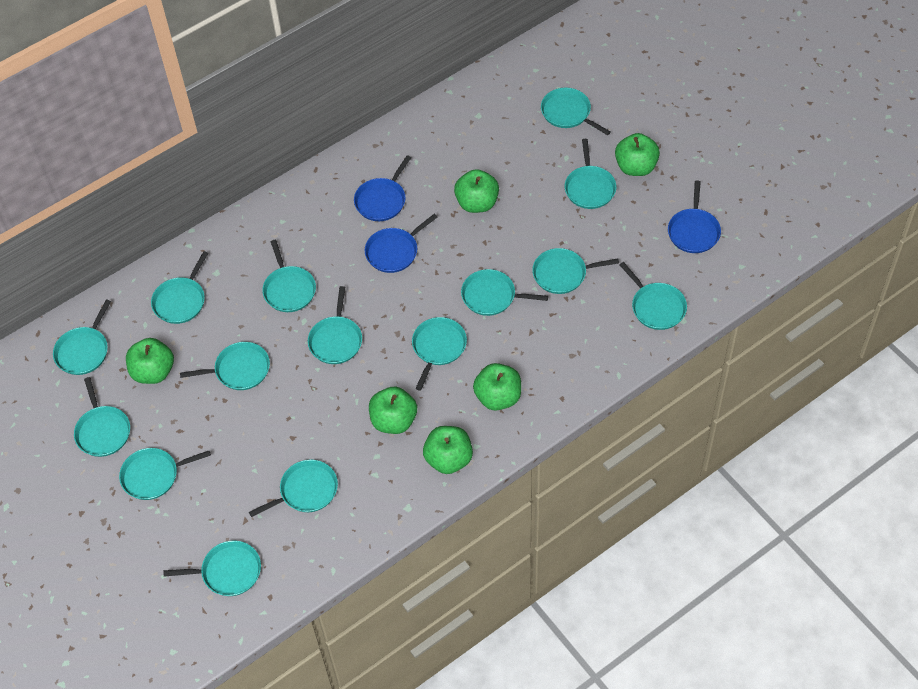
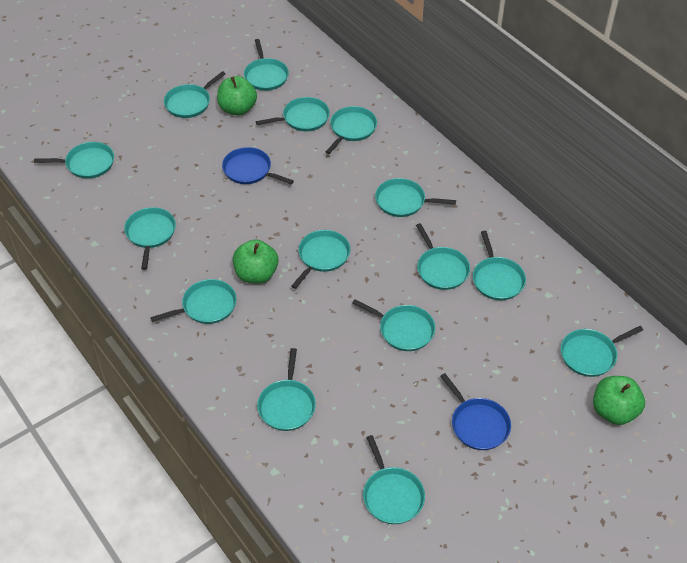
blue pan: 3 -> 2
green apple: 6 -> 3

